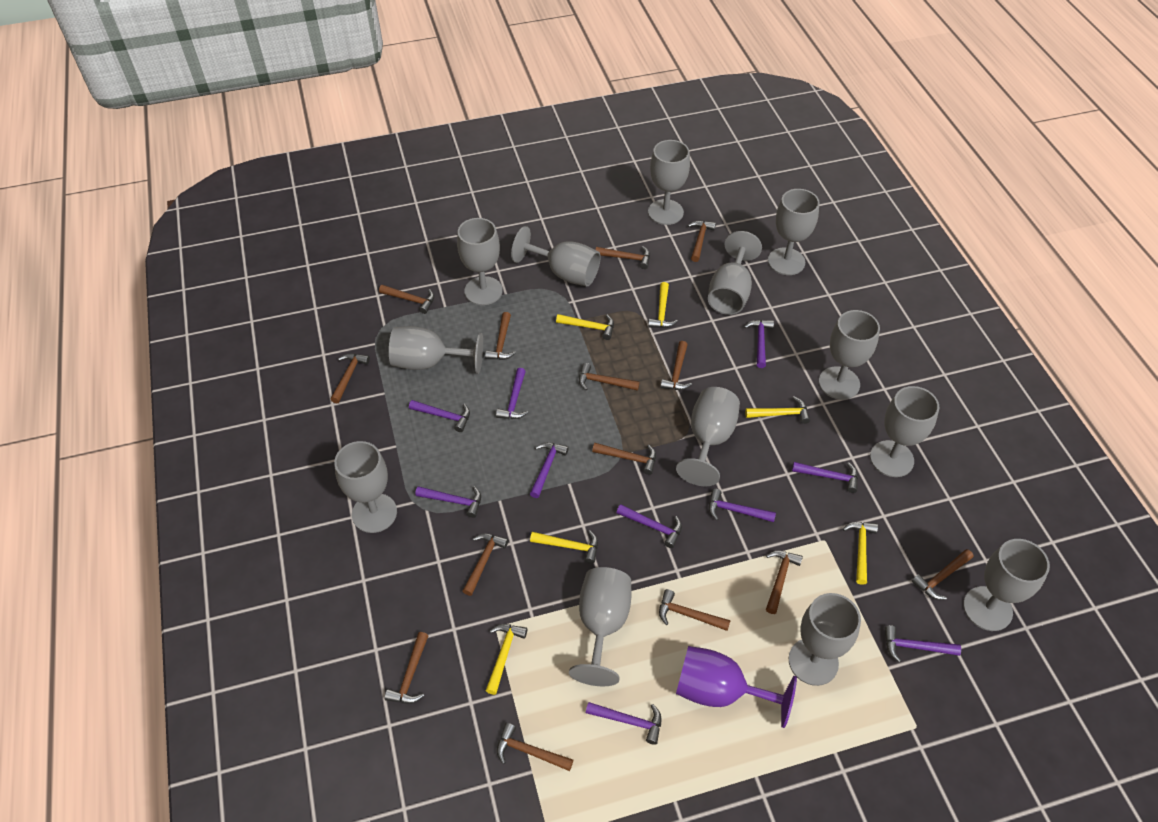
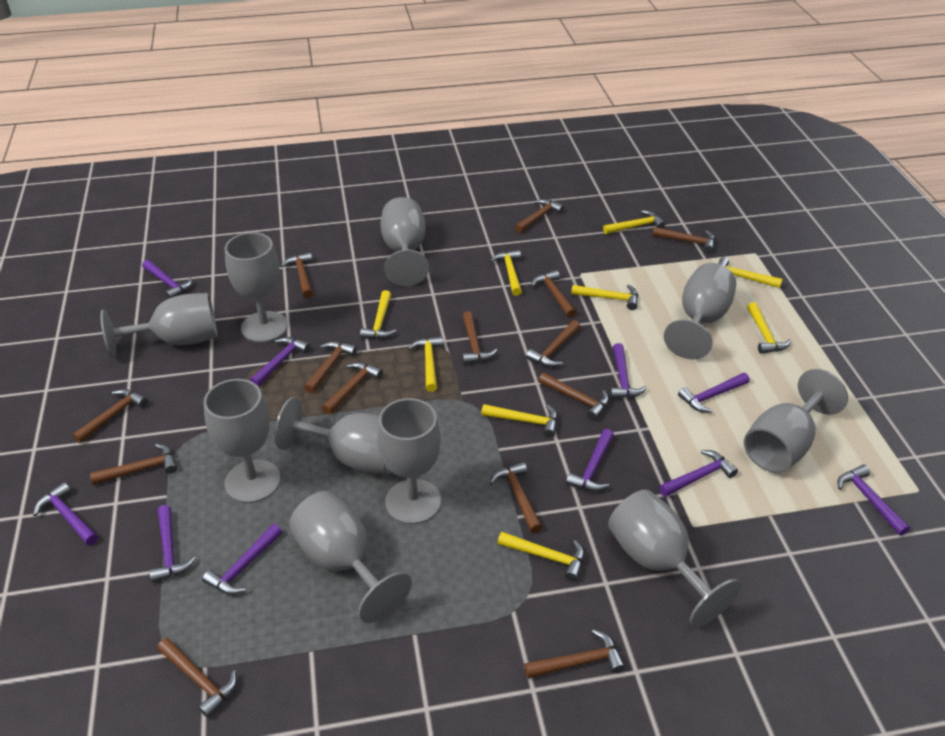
grey goblet: 13 -> 10
purple goblet: 1 -> 0
yellow hammer: 6 -> 9

